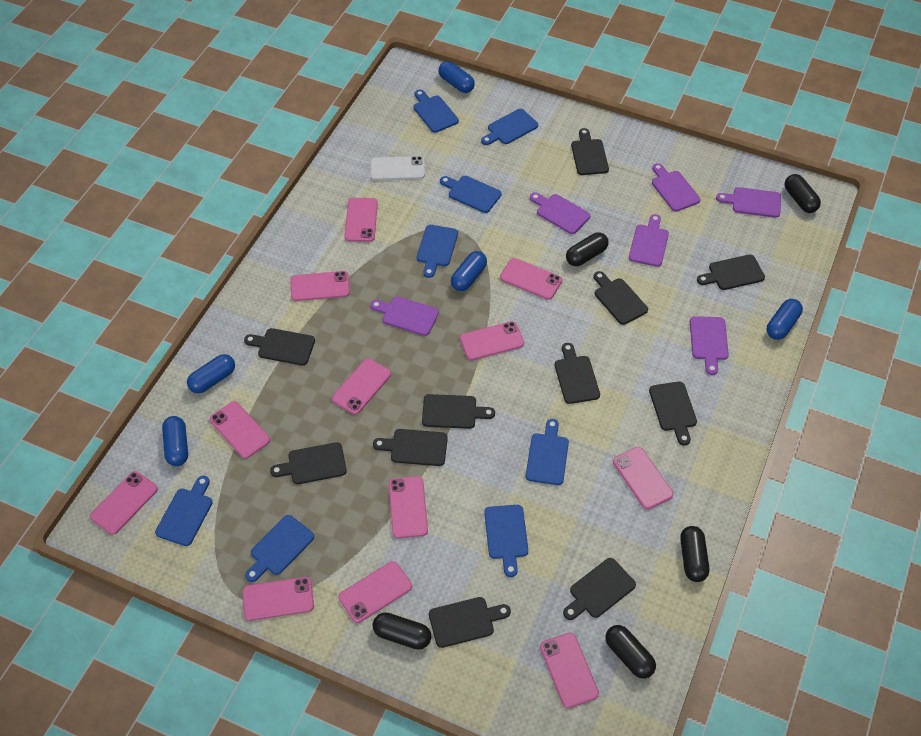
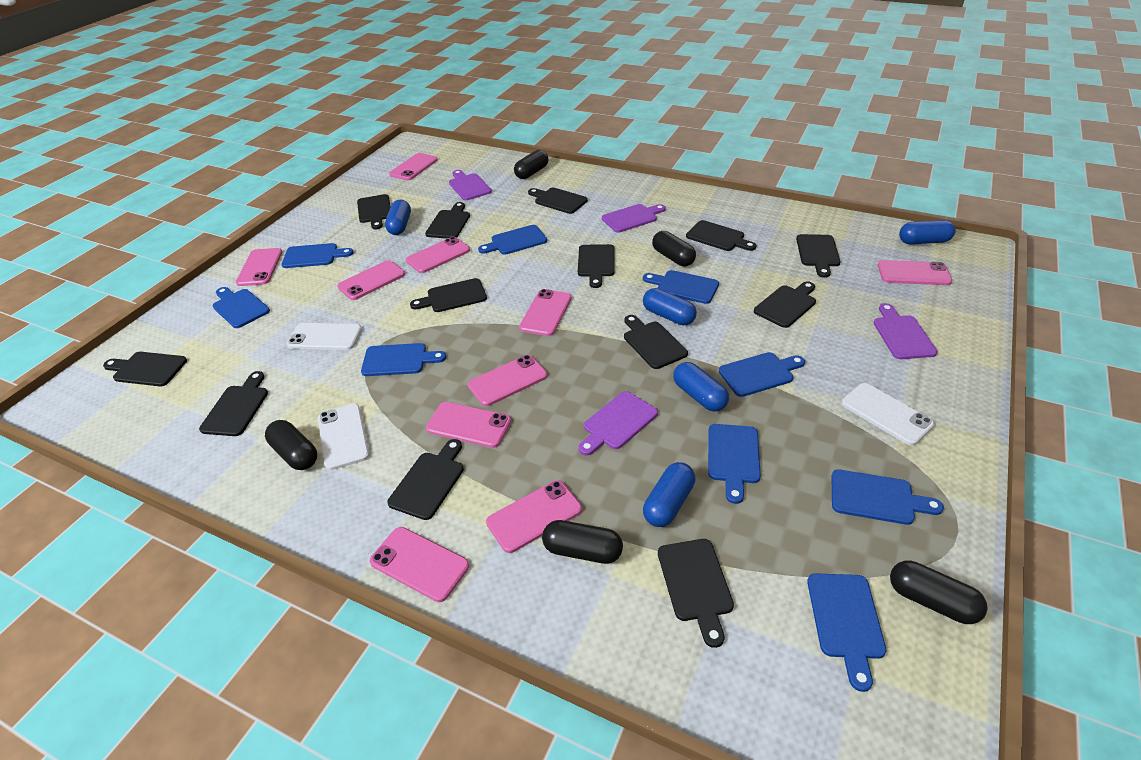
black cutting board: 11 -> 13
blue cutting board: 8 -> 9
pink phone: 12 -> 10
purple cutting board: 6 -> 4
white phone: 1 -> 3

